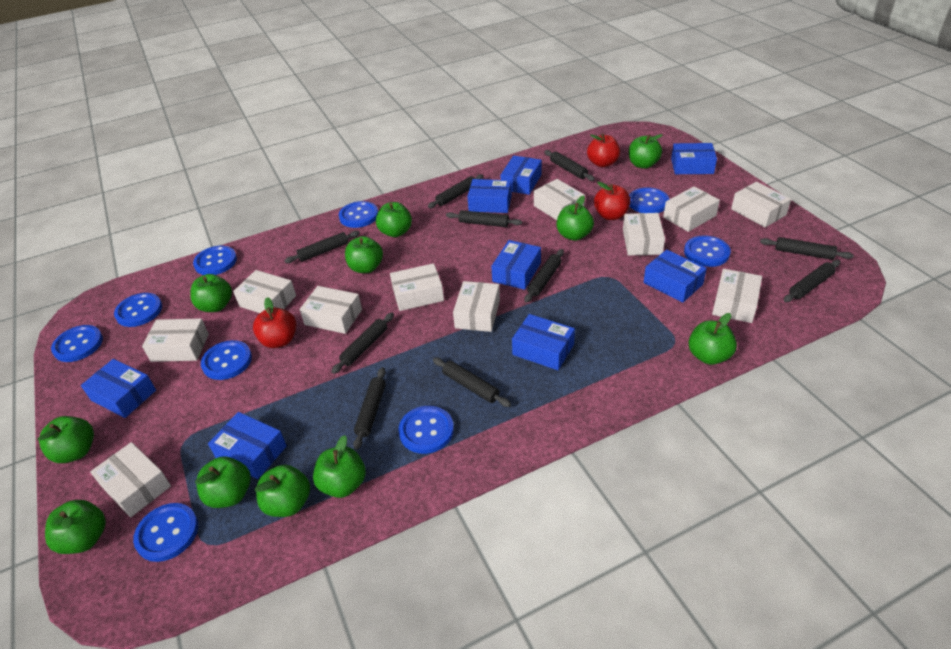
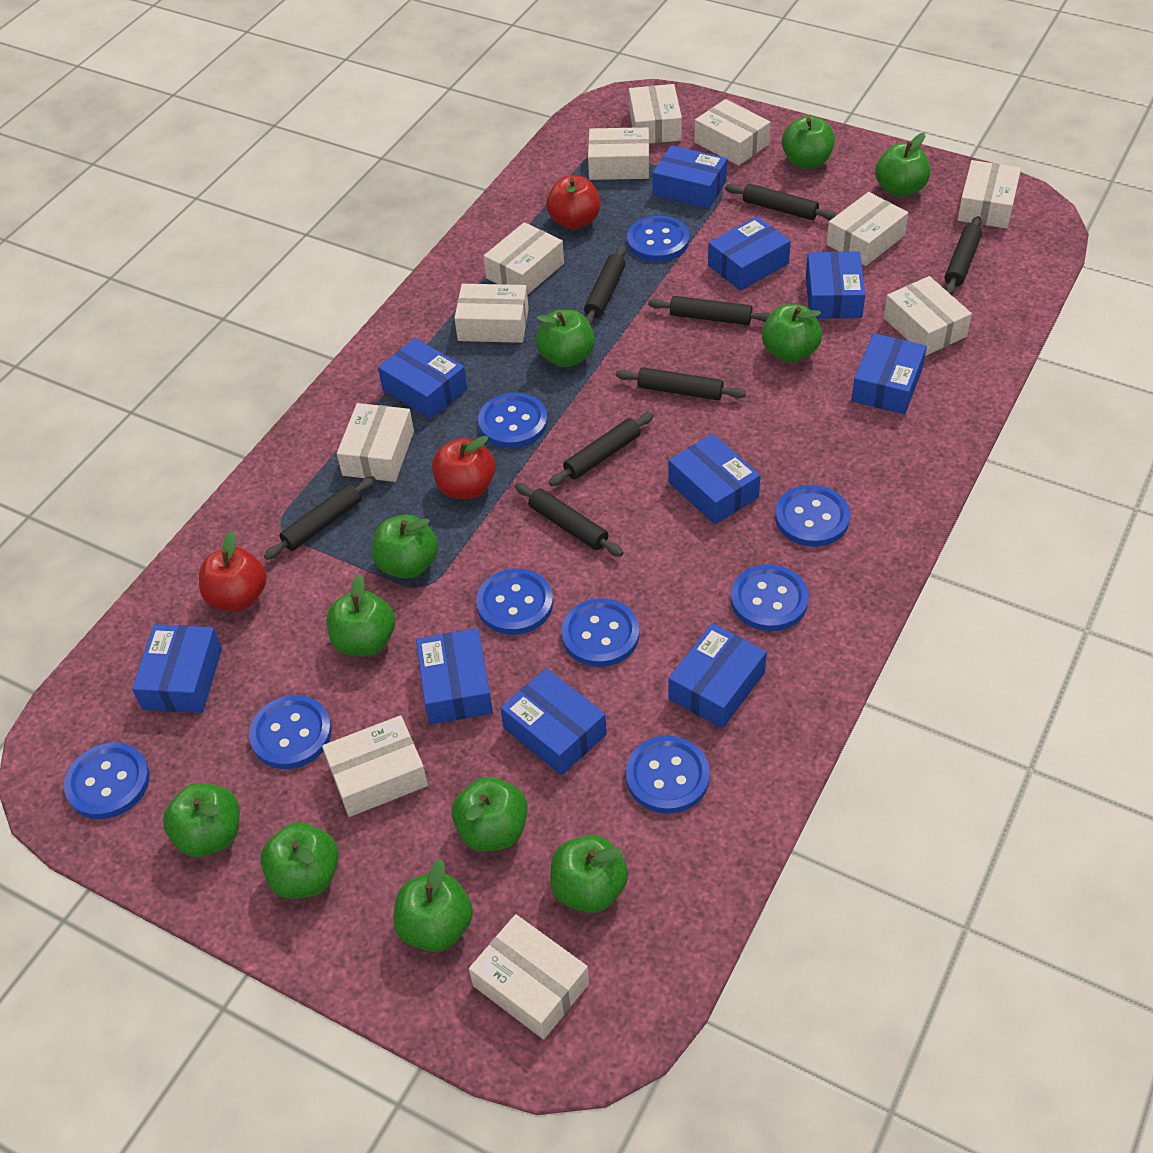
black rolling pin: 10 -> 8
blue box: 8 -> 10

